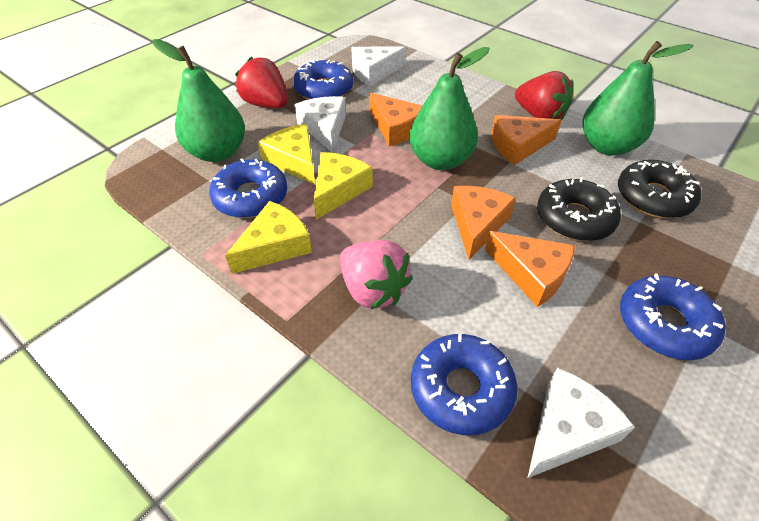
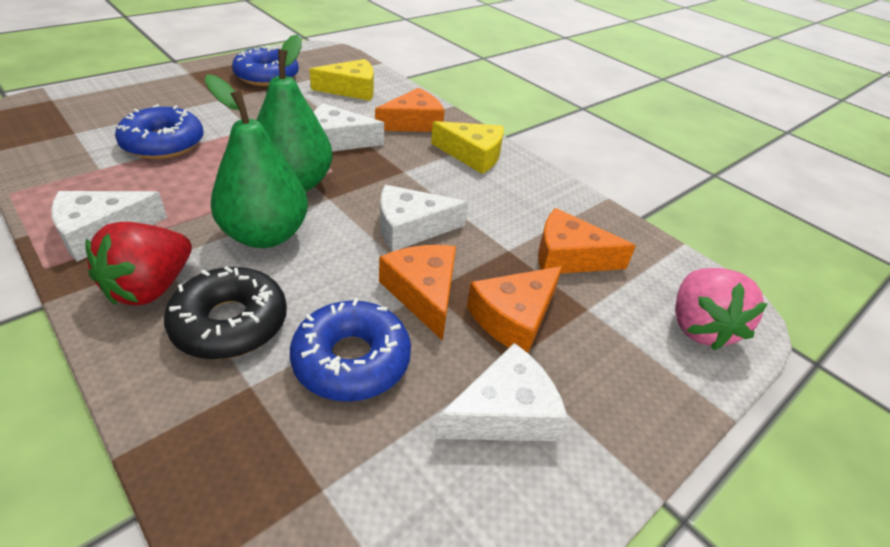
black donut: 2 -> 1
blue donut: 4 -> 3
green pear: 3 -> 2
red strawberry: 2 -> 1
white cheese: 3 -> 4
yellow cheese: 3 -> 2

